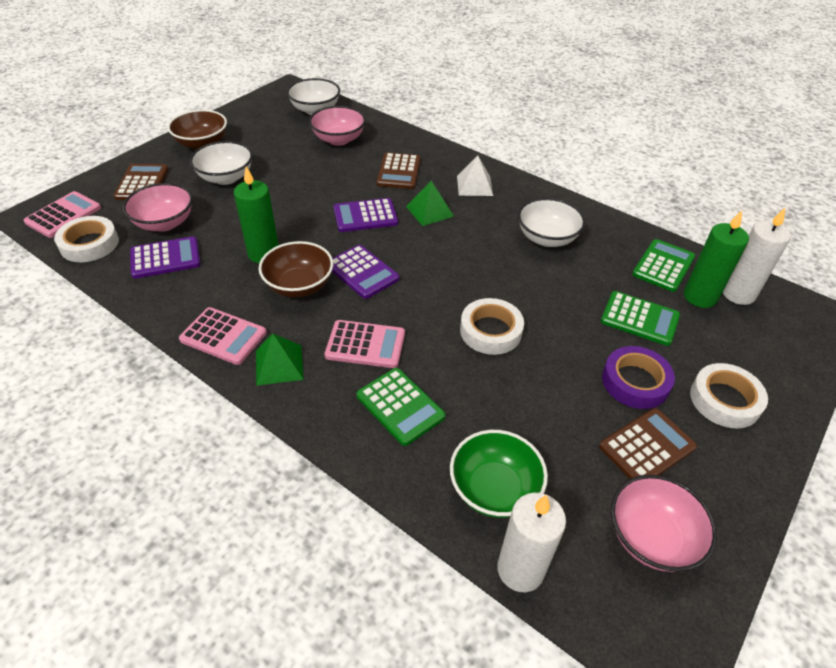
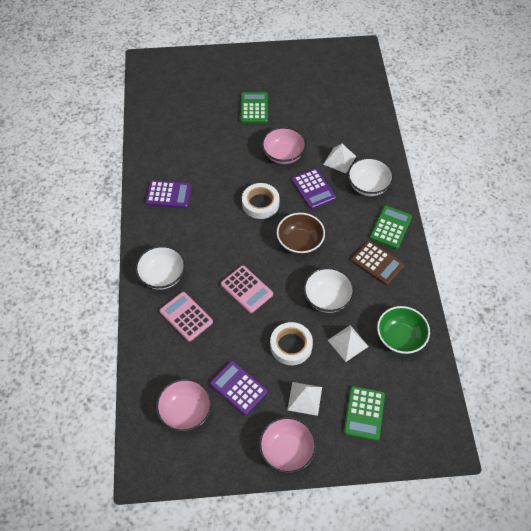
brown bowl: 2 -> 1
brown calculator: 3 -> 1
green candle: 2 -> 0
green pyramid: 2 -> 0
pink calculator: 3 -> 2
purple tape: 1 -> 0
white candle: 2 -> 0
white pyramid: 1 -> 3
white tape: 3 -> 2

